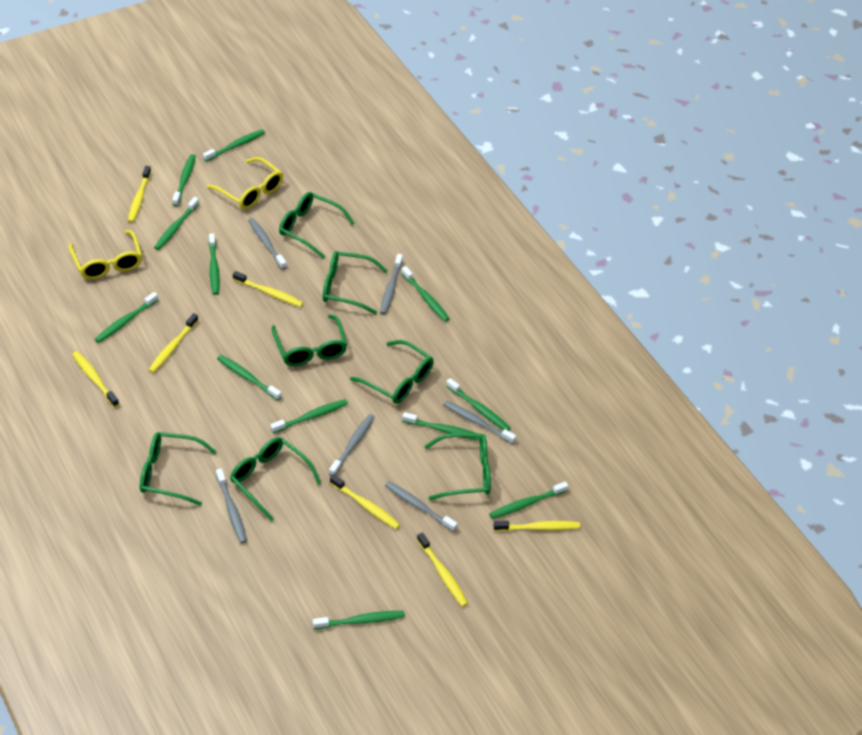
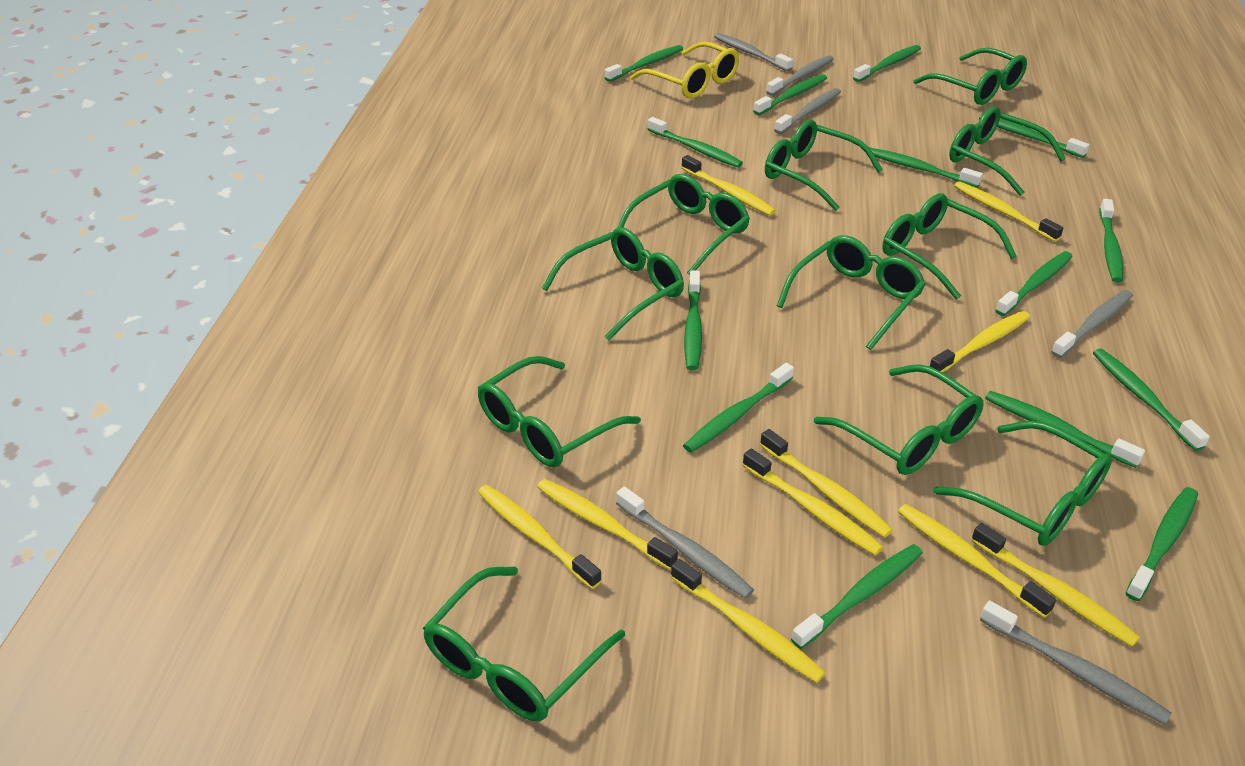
green glasses: 7 -> 11
green toothbrush: 12 -> 14
yellow glasses: 2 -> 1
yellow toothbrush: 7 -> 10

